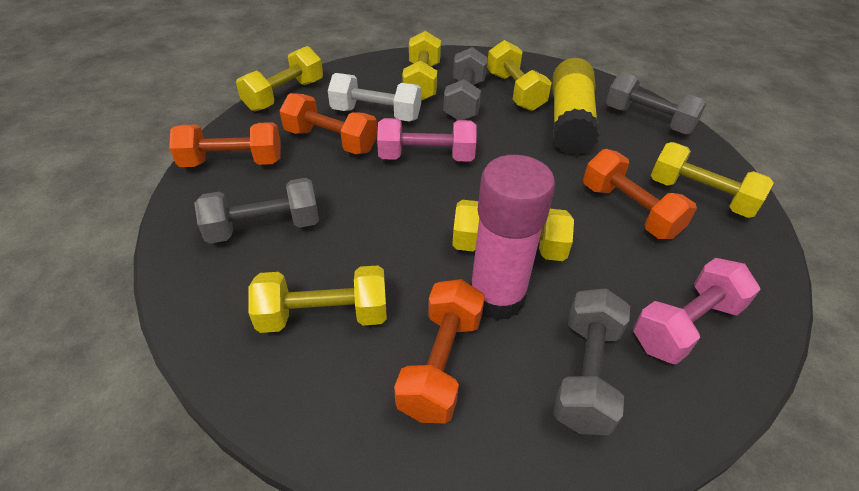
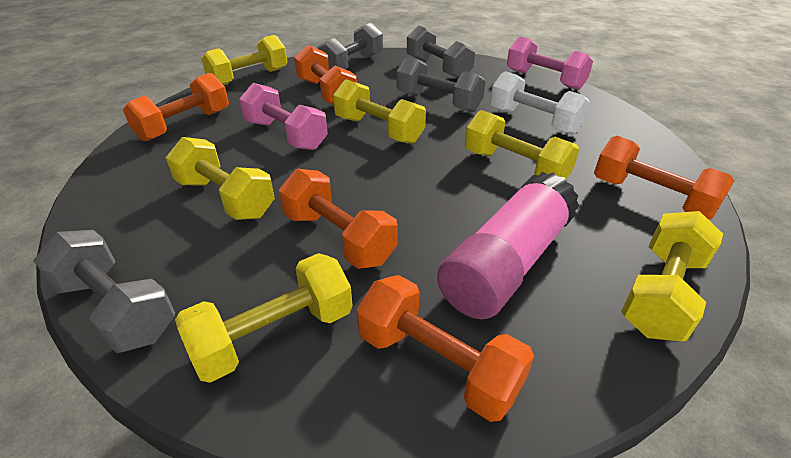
orange dumbbell: 4 -> 5
yellow glue stick: 1 -> 0

